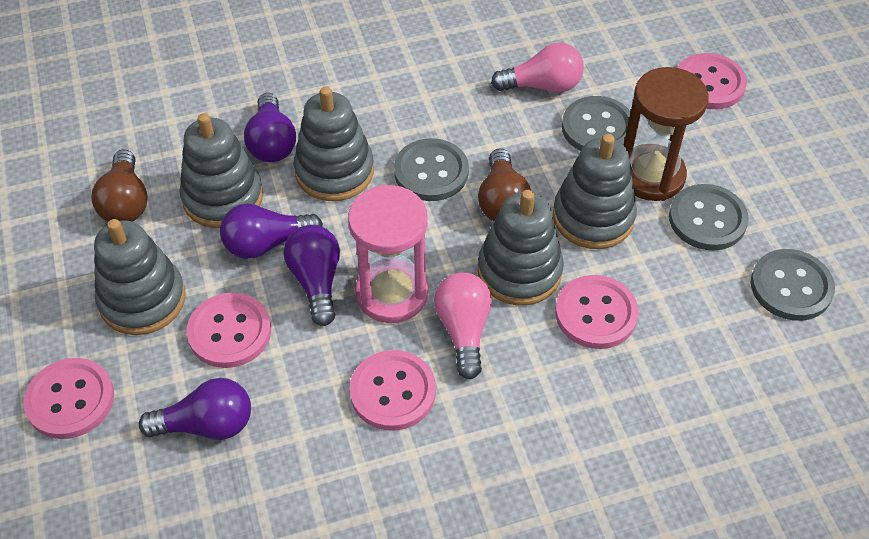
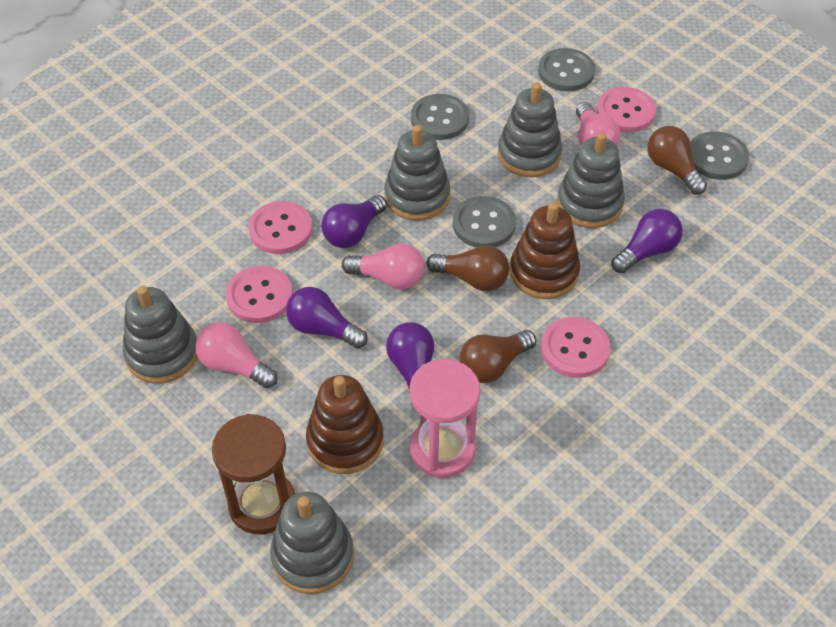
brown light bulb: 2 -> 3
brown stacking toy: 0 -> 2
pink button: 5 -> 4
pink light bulb: 2 -> 3

